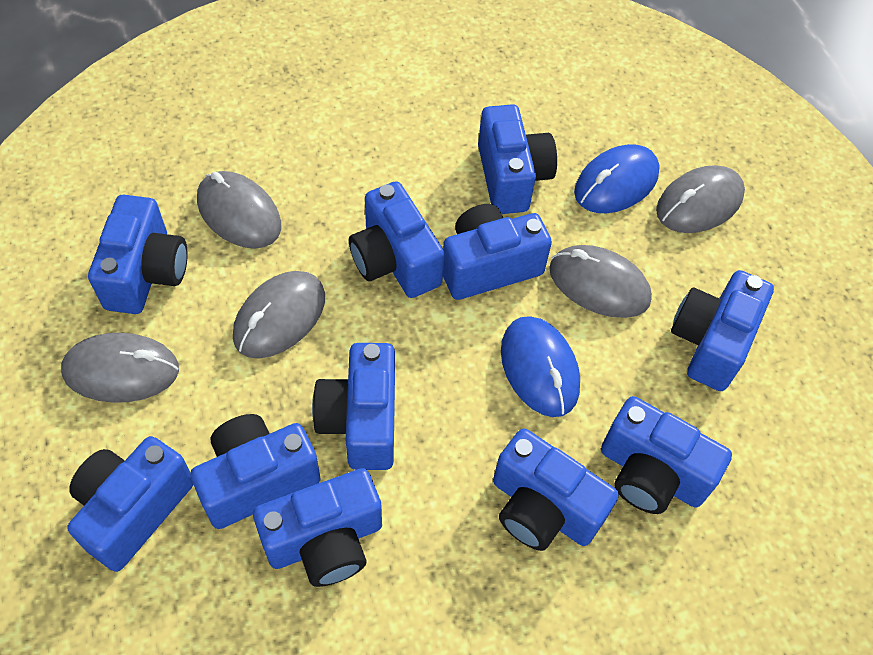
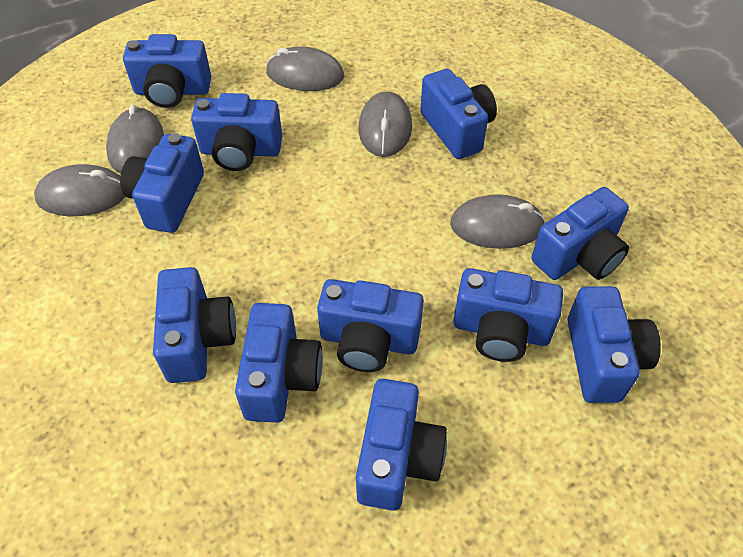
blue mouse: 2 -> 0

